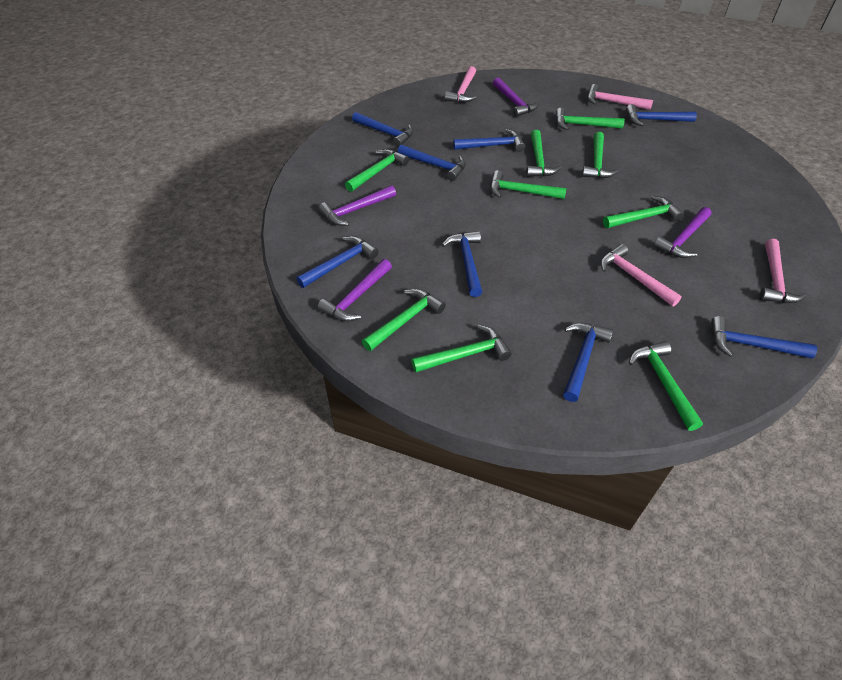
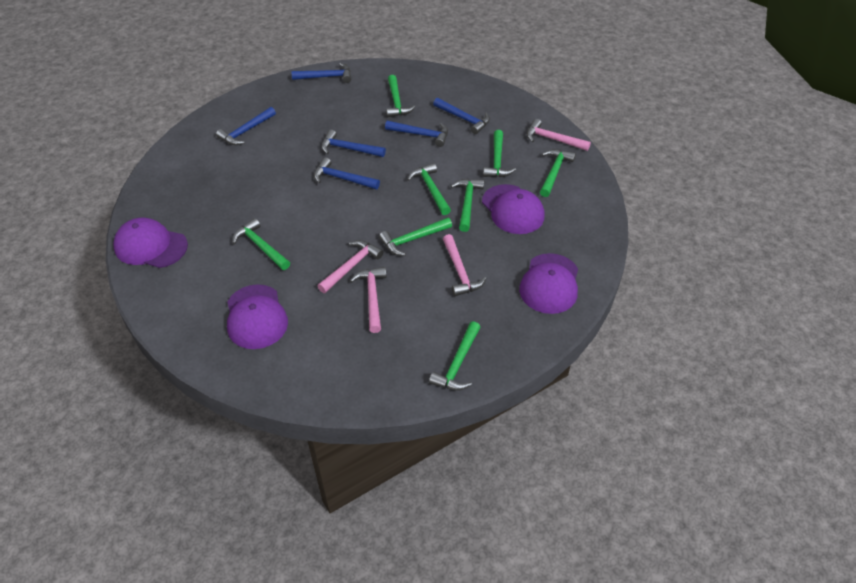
blue hammer: 8 -> 6
green hammer: 9 -> 8
purple cap: 0 -> 4
purple hammer: 4 -> 0

